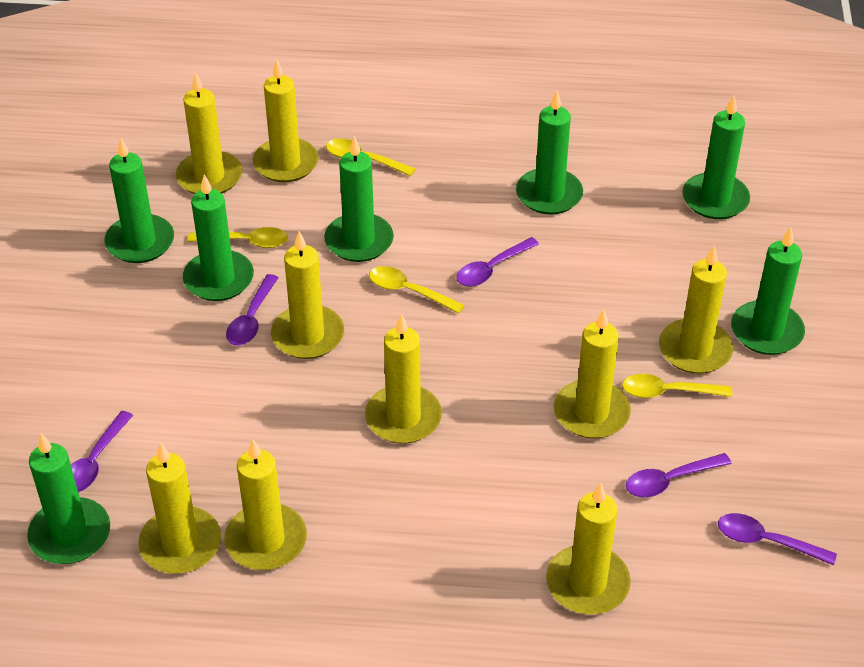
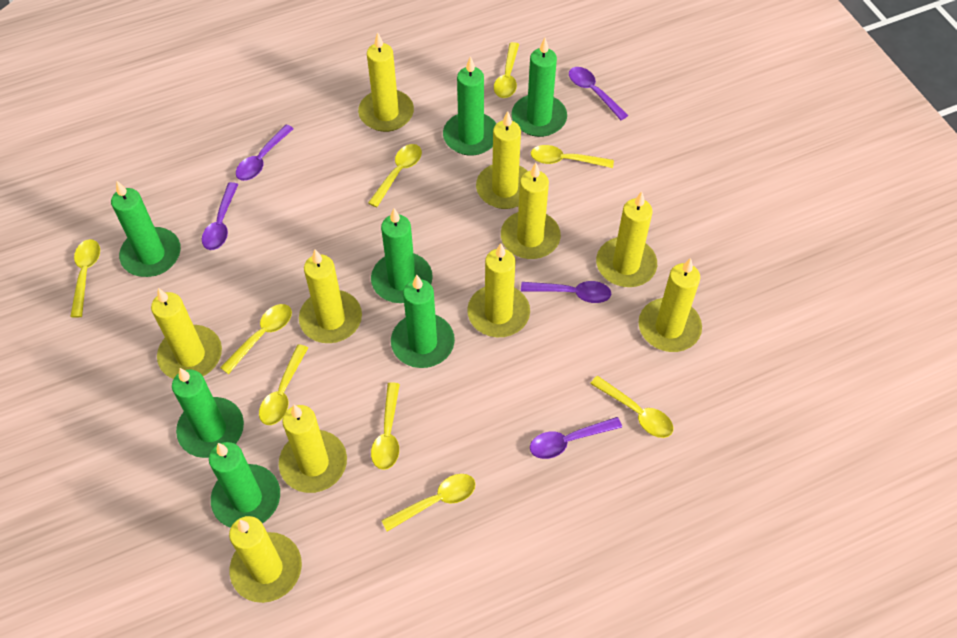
yellow candle: 9 -> 10
yellow spoon: 4 -> 9

